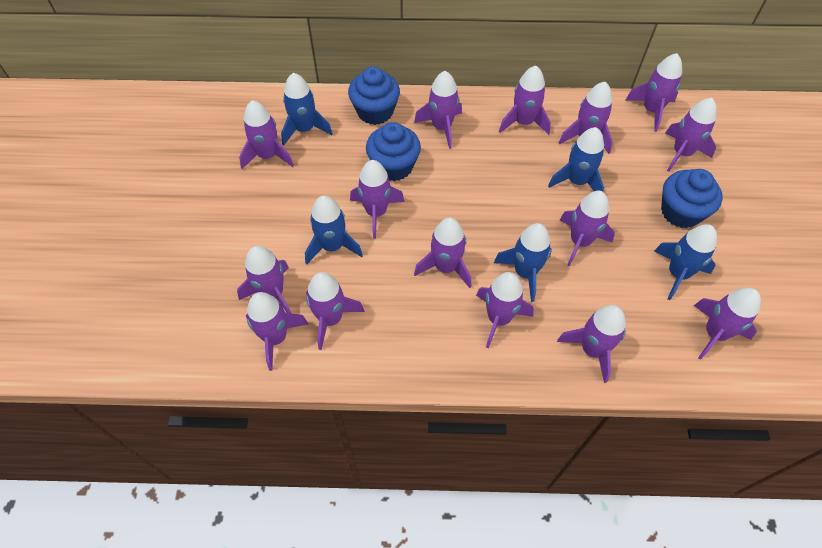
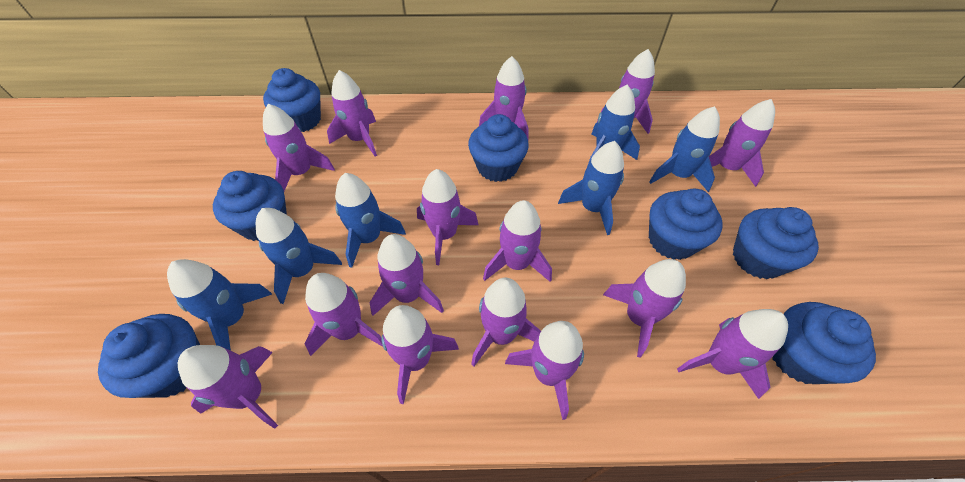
blue cupcake: 3 -> 7
blue rocket: 5 -> 6

